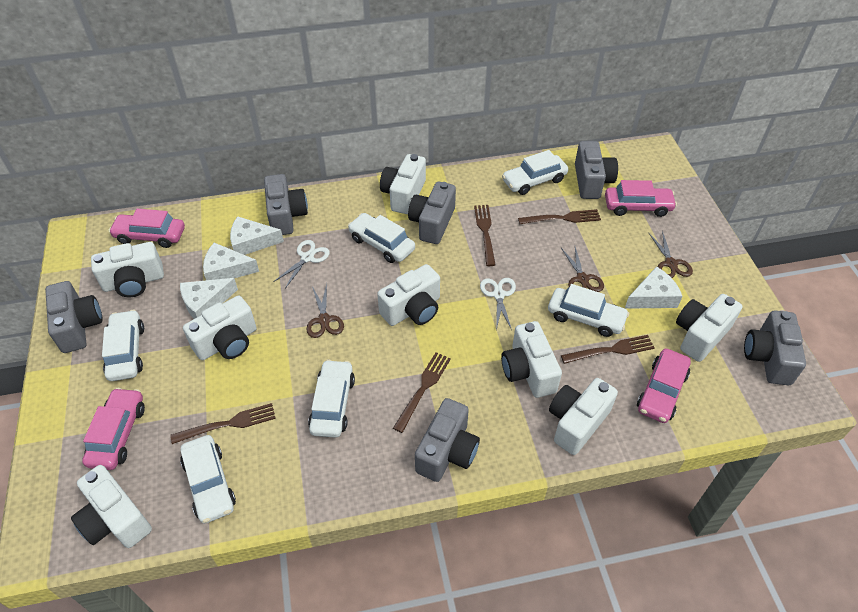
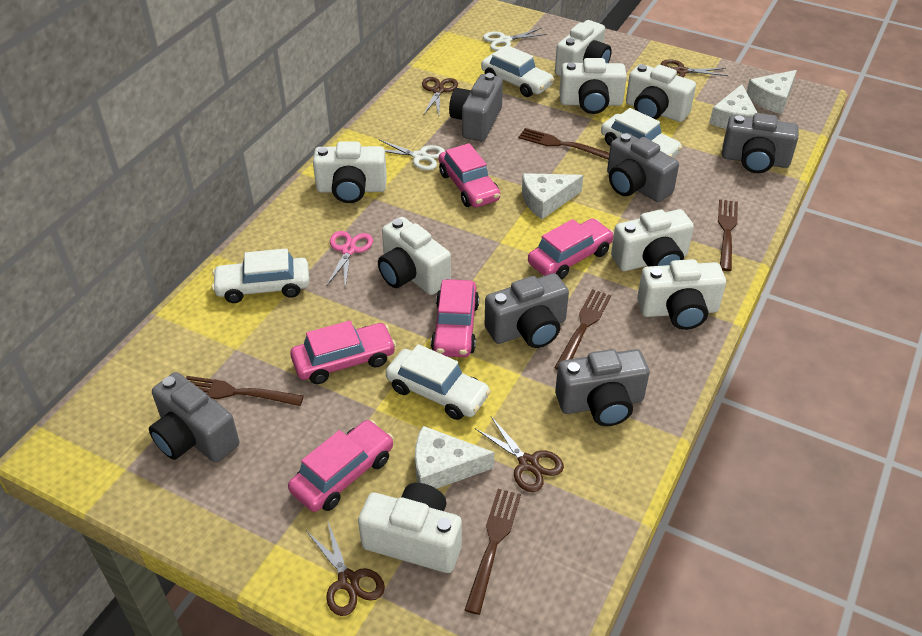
brown scissors: 3 -> 4
pink car: 4 -> 5
pink scissors: 0 -> 1
white car: 6 -> 4

